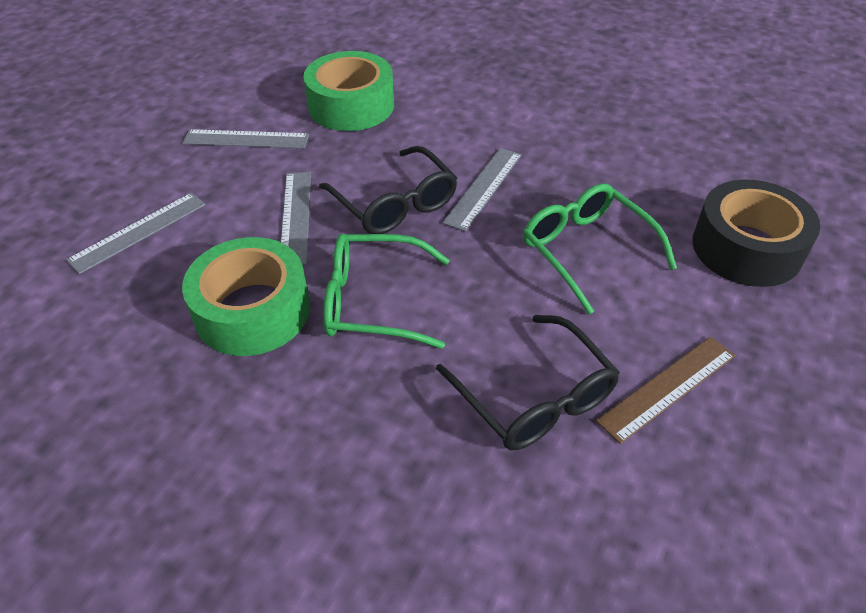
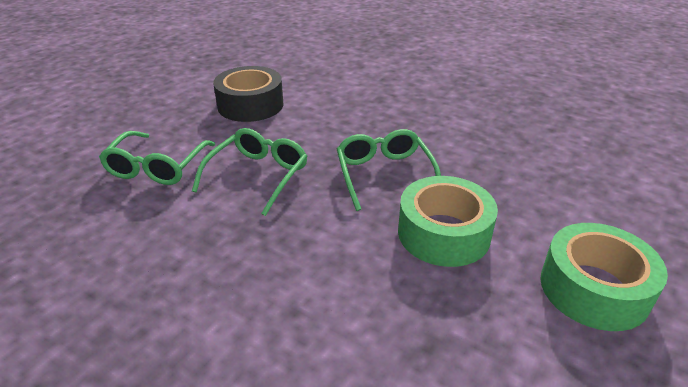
black glasses: 2 -> 0
brown ruler: 1 -> 0
green glasses: 2 -> 3
grey ruler: 4 -> 0

